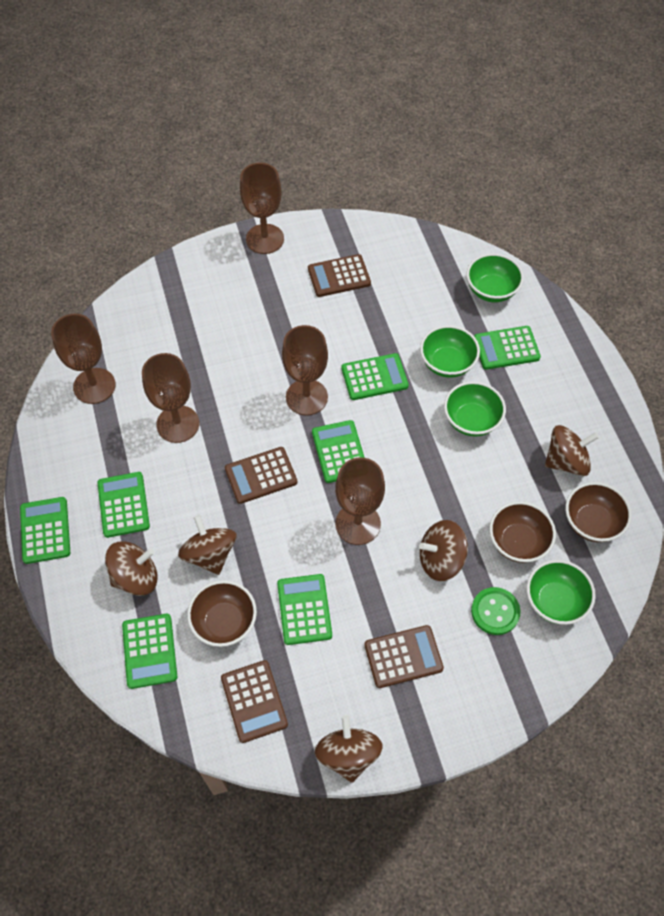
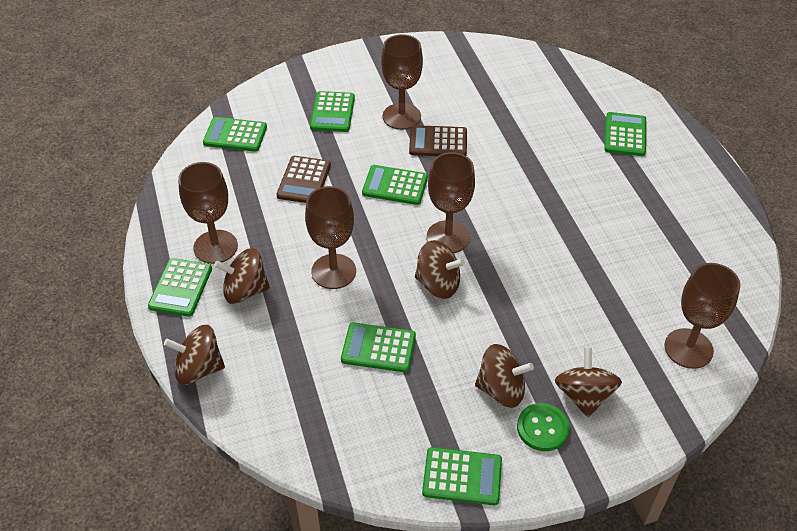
brown bowl: 3 -> 0
brown calculator: 4 -> 2
green bowl: 4 -> 0

